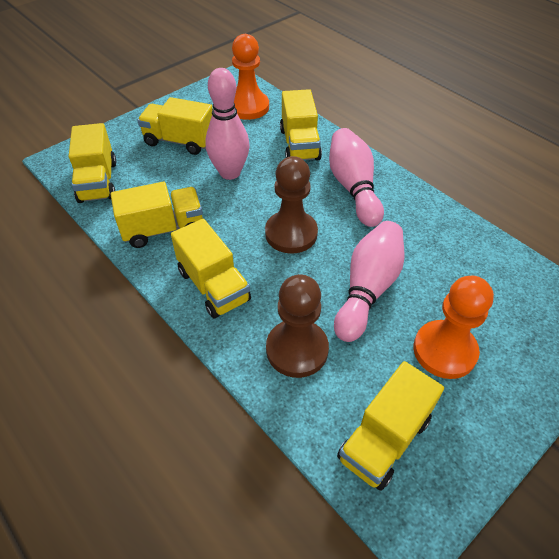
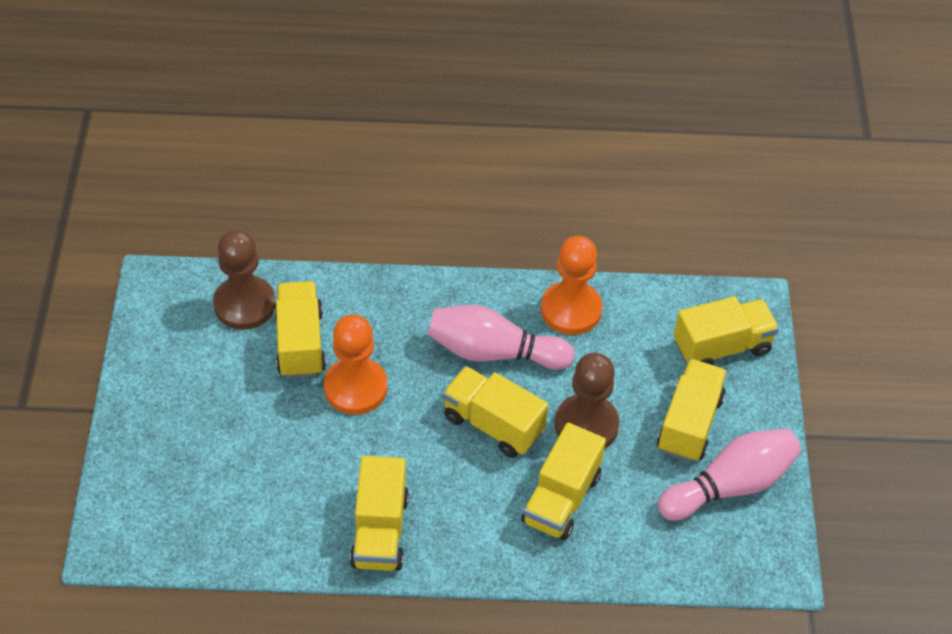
pink bowling pin: 3 -> 2

